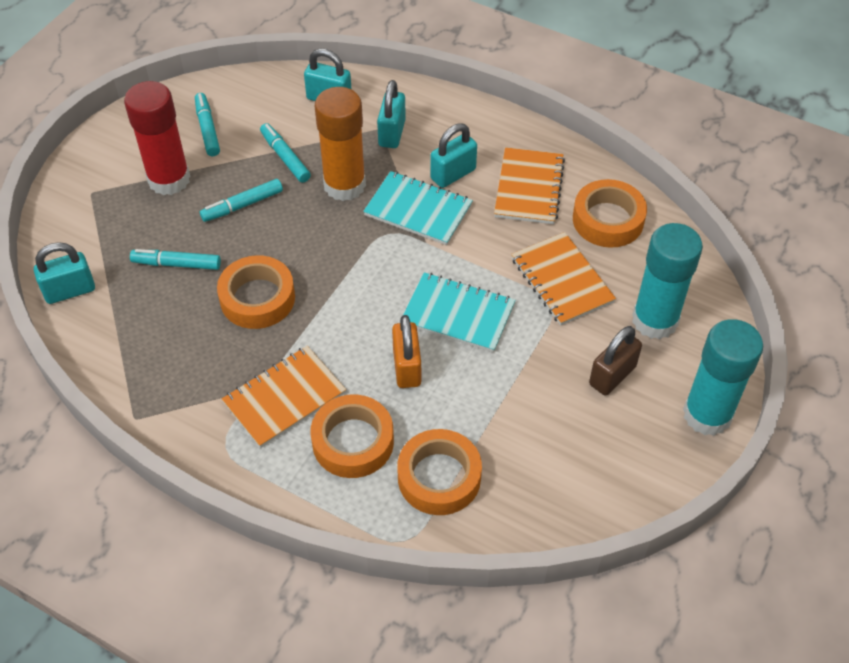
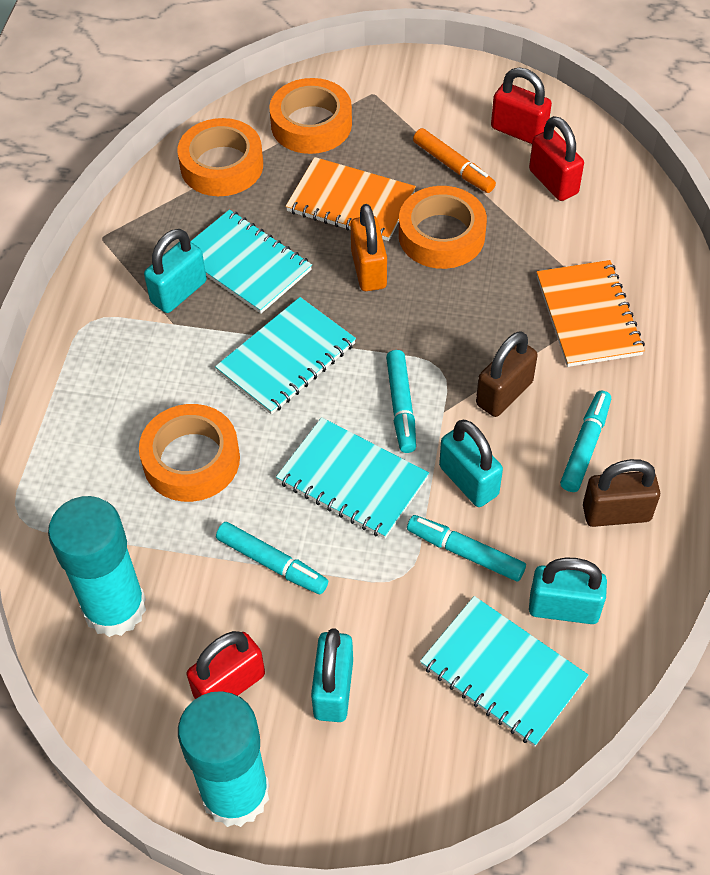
brown padlock: 1 -> 2
orange glue stick: 1 -> 0
orange marker: 0 -> 1
orange notebook: 3 -> 2
red glue stick: 1 -> 0
red padlock: 0 -> 3
turquoise notebook: 2 -> 4

